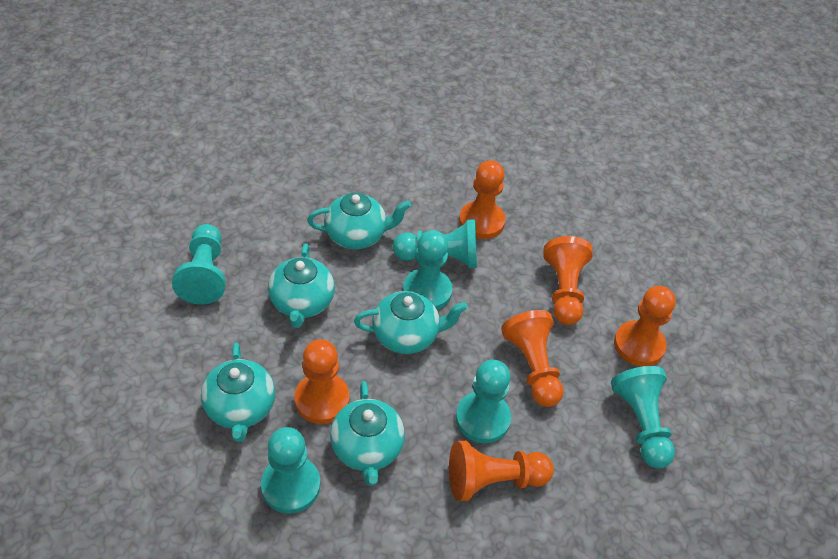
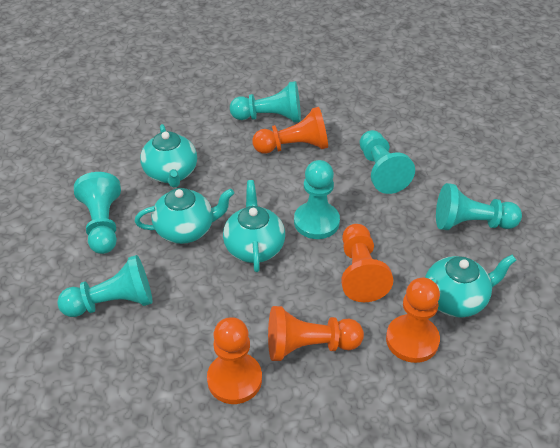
orange pawn: 6 -> 5
turquoise teapot: 5 -> 4

